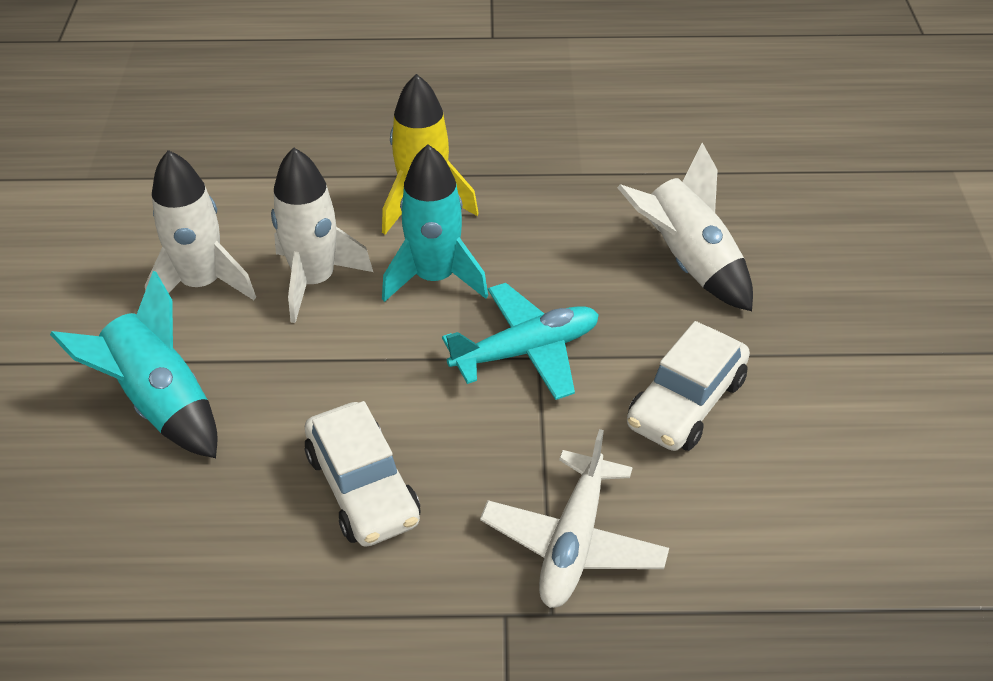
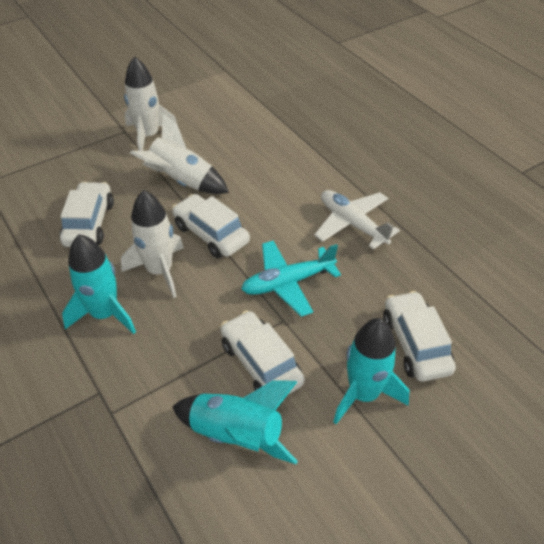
turquoise rocket: 2 -> 3
white car: 2 -> 4
yellow rocket: 1 -> 0

